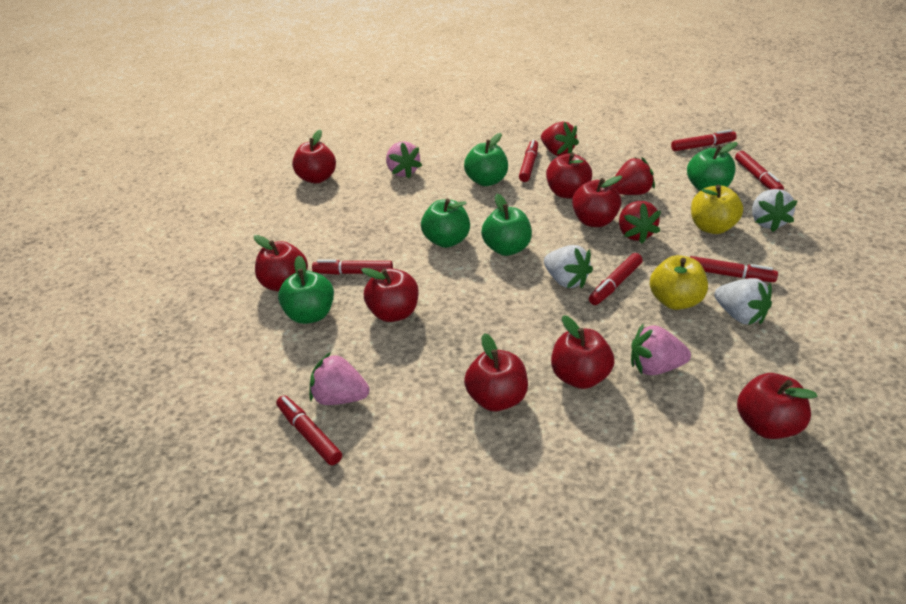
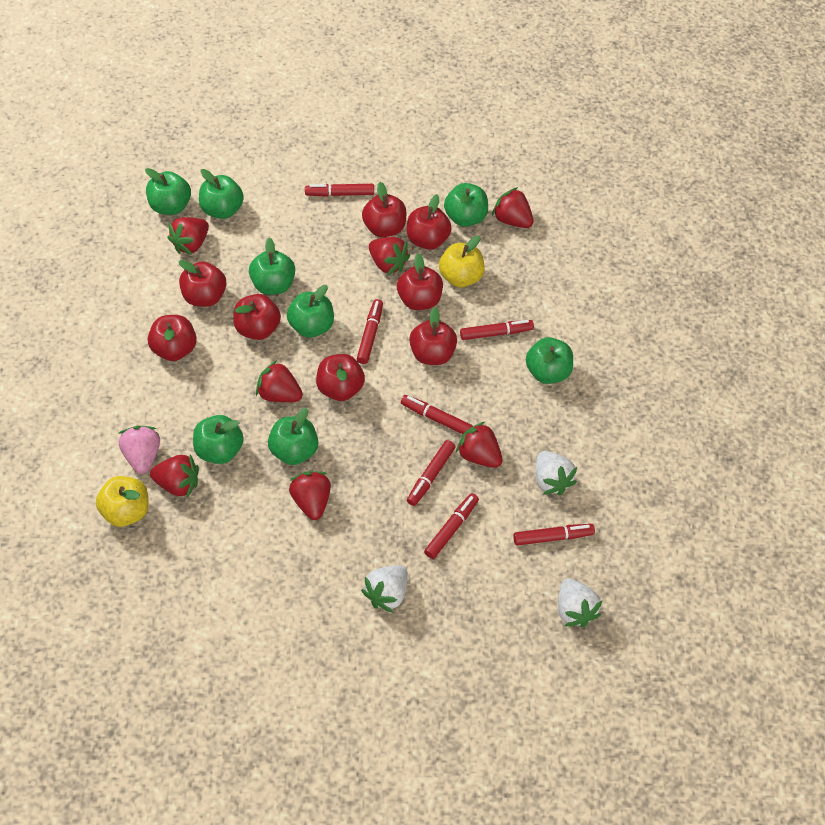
green apple: 5 -> 8
pink strawberry: 3 -> 1
red strawberry: 3 -> 7

